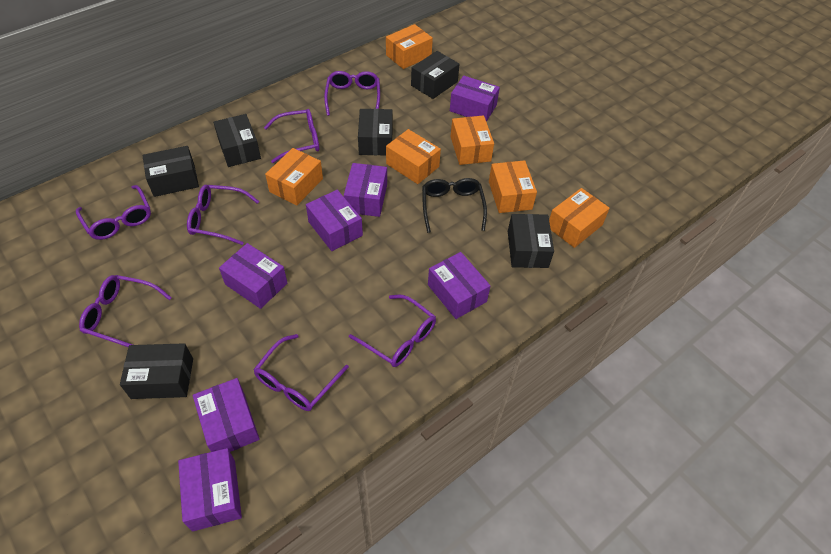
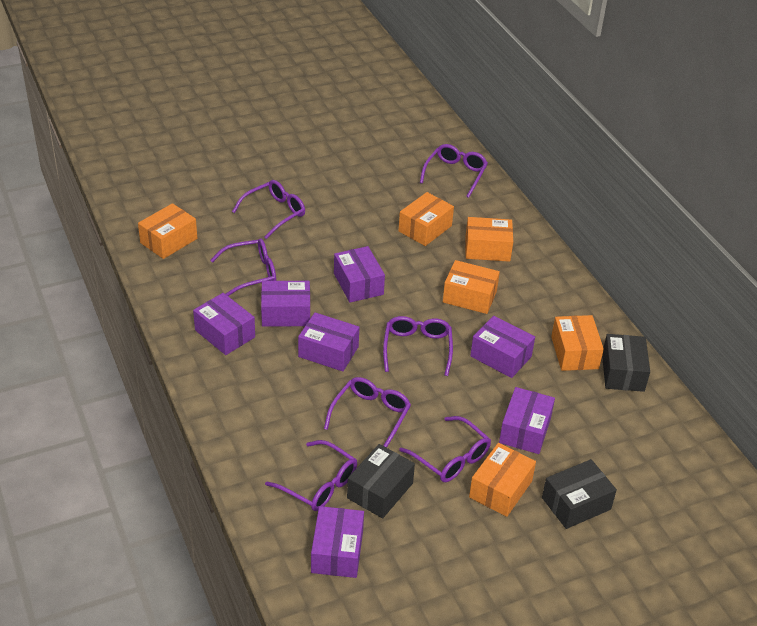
black box: 6 -> 3
black glasses: 1 -> 0

